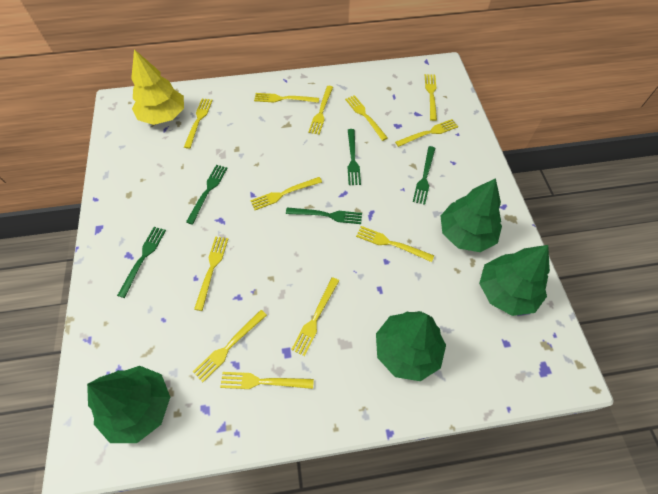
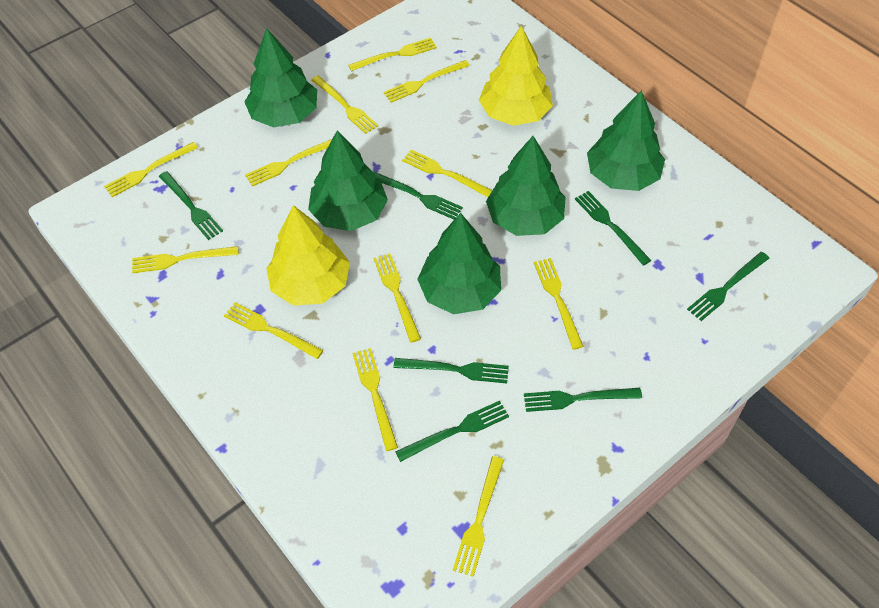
green fork: 5 -> 7
green tree: 4 -> 5
yellow tree: 1 -> 2

